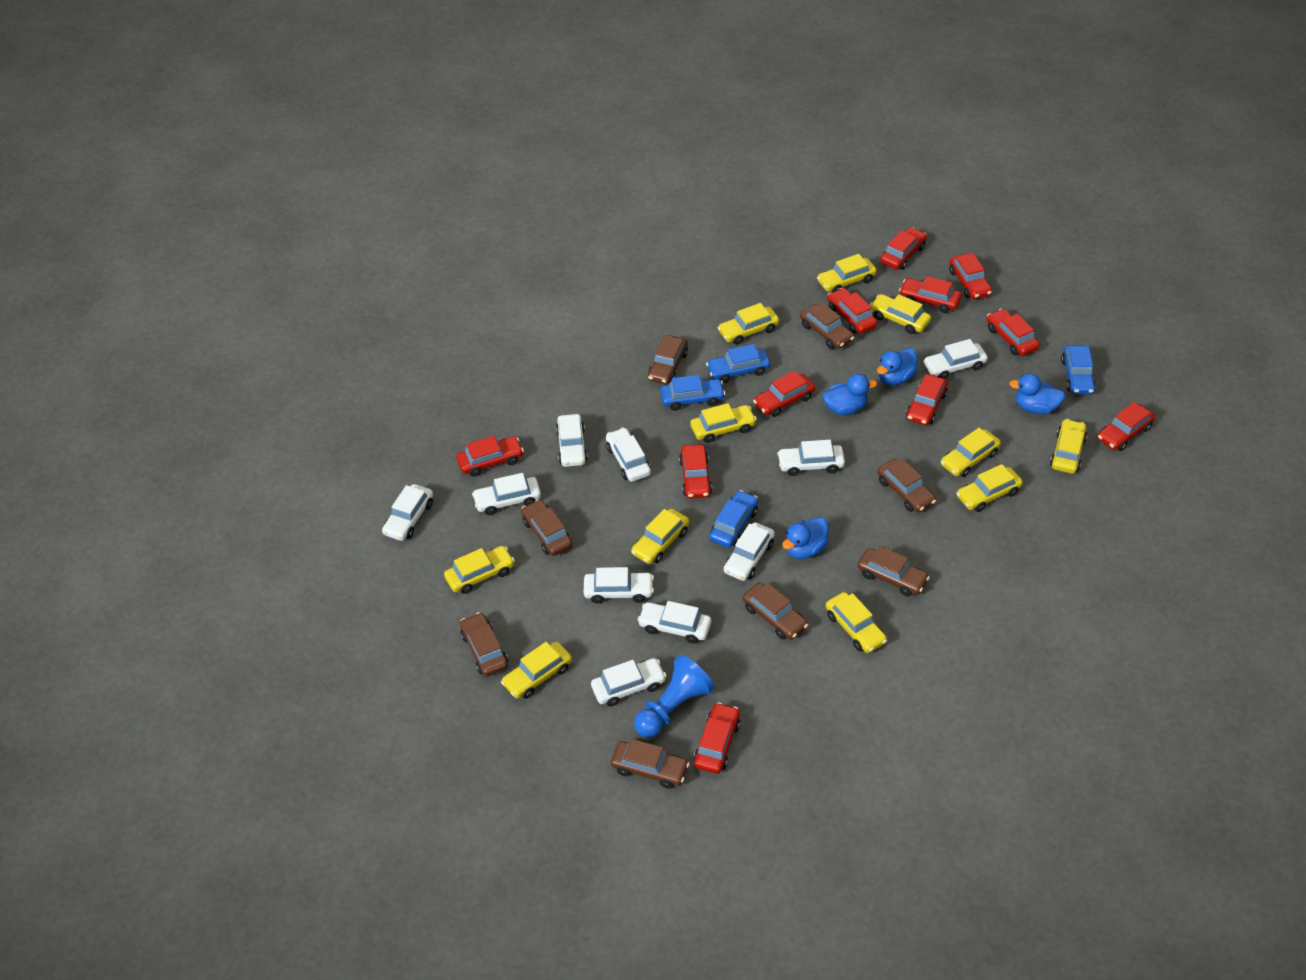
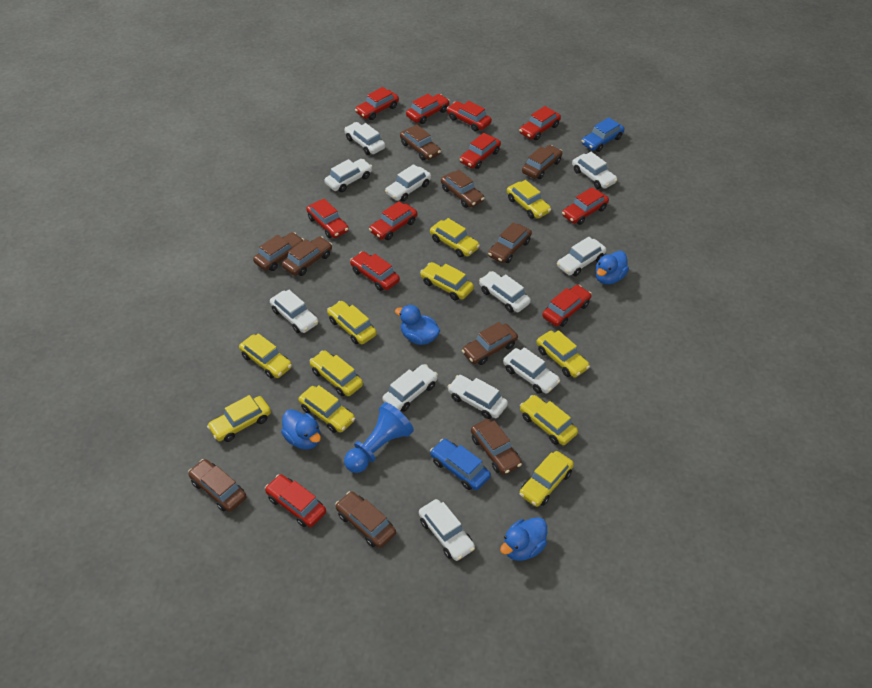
blue car: 4 -> 2
brown car: 8 -> 10
white car: 10 -> 11

